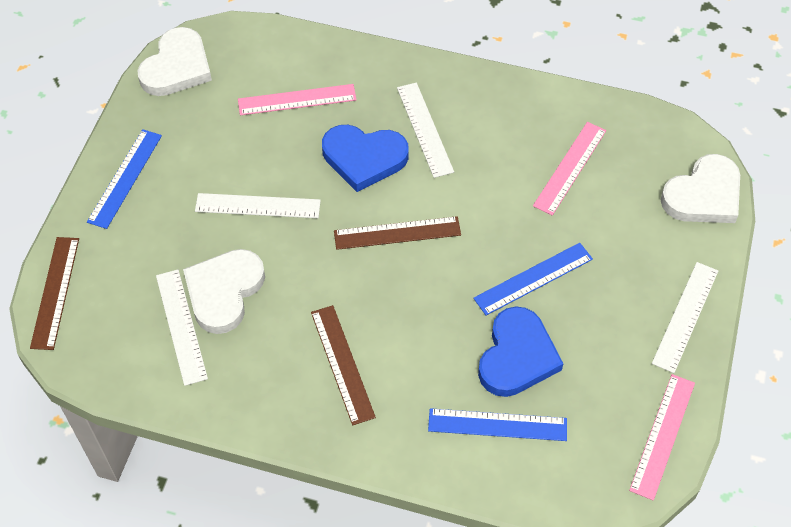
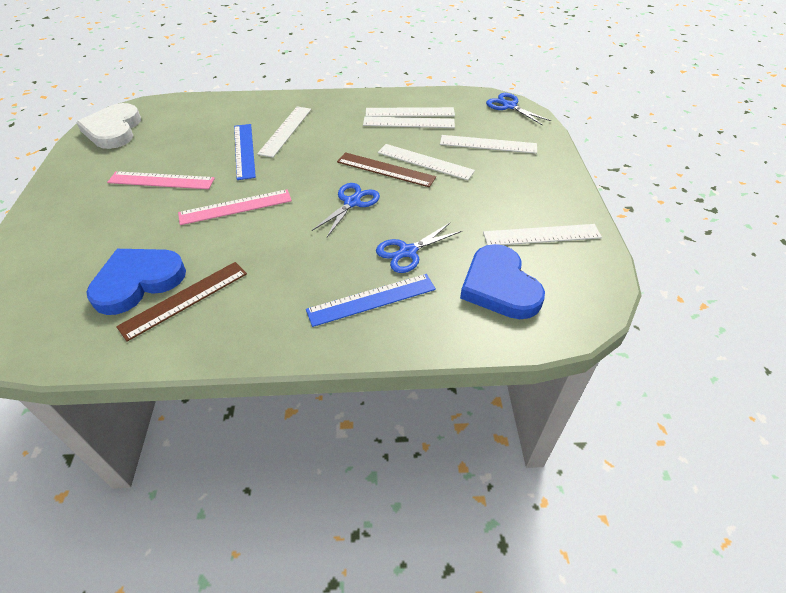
blue ruler: 3 -> 2
blue scissors: 0 -> 3
brown ruler: 3 -> 2
pink ruler: 3 -> 2
white heart: 3 -> 1
white ruler: 4 -> 6

